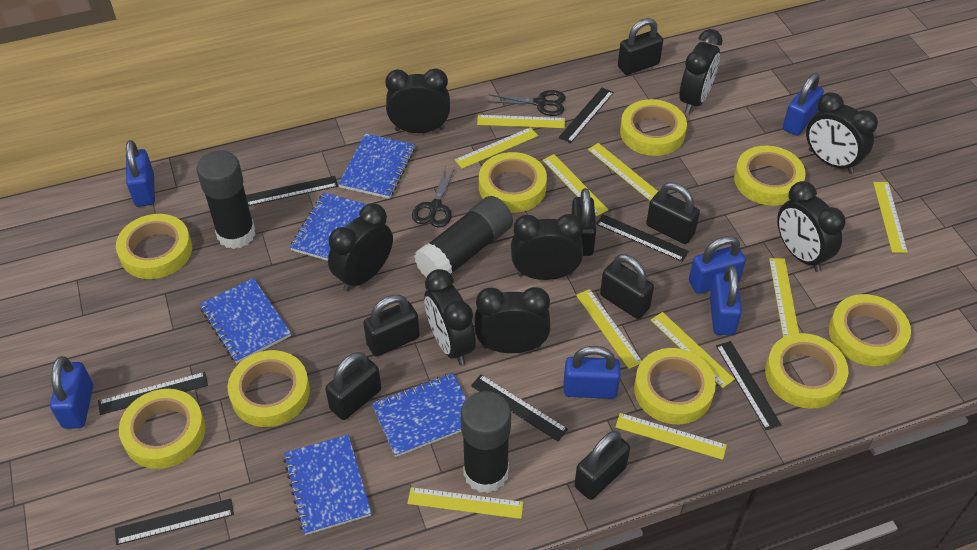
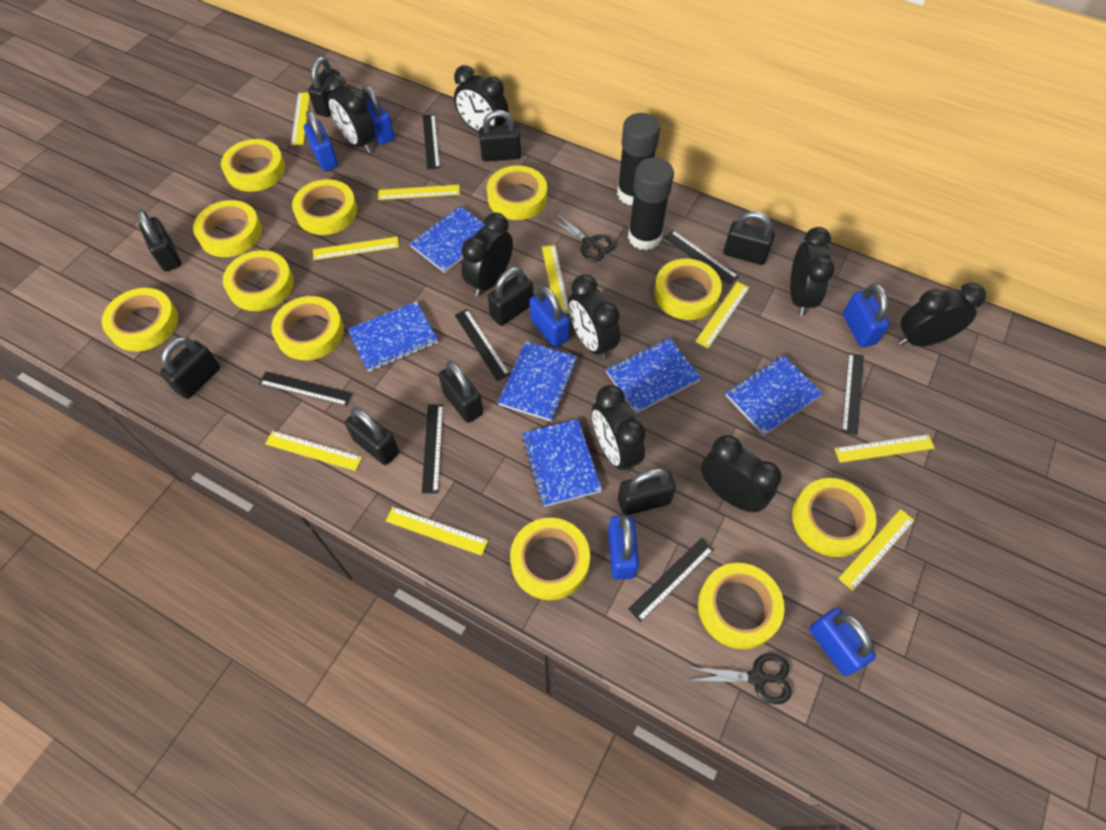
black glue stick: 3 -> 2
black padlock: 7 -> 9
blue notebook: 5 -> 6
yellow ruler: 10 -> 9
yellow tape: 9 -> 11

